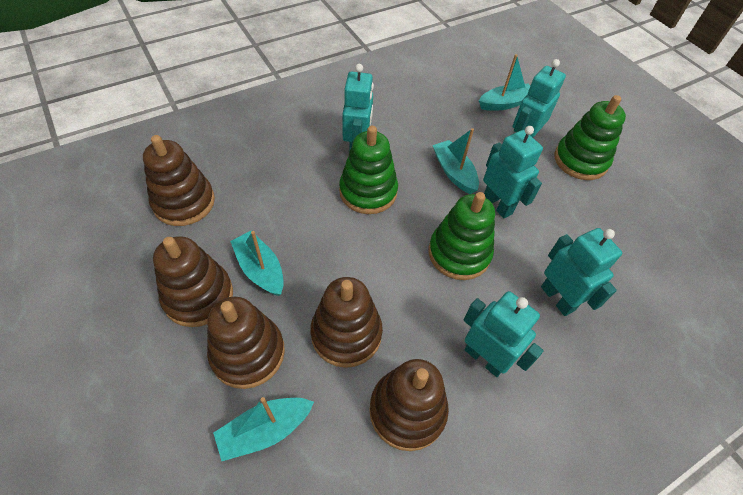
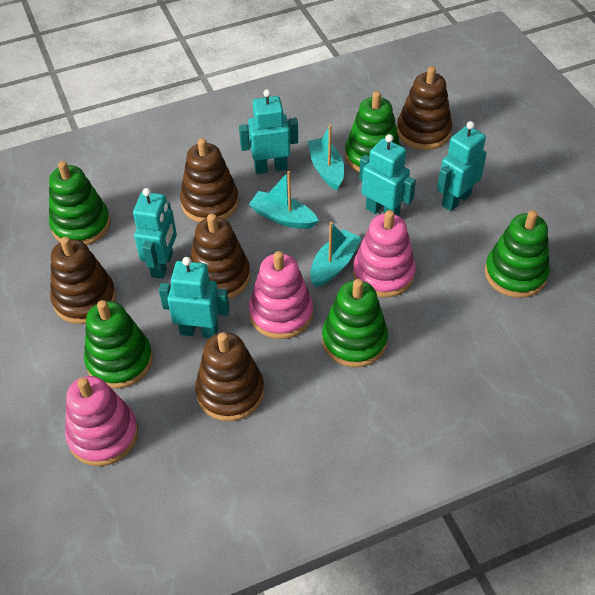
green stacking toy: 3 -> 5
pink stacking toy: 0 -> 3
turquoise boat: 4 -> 3

